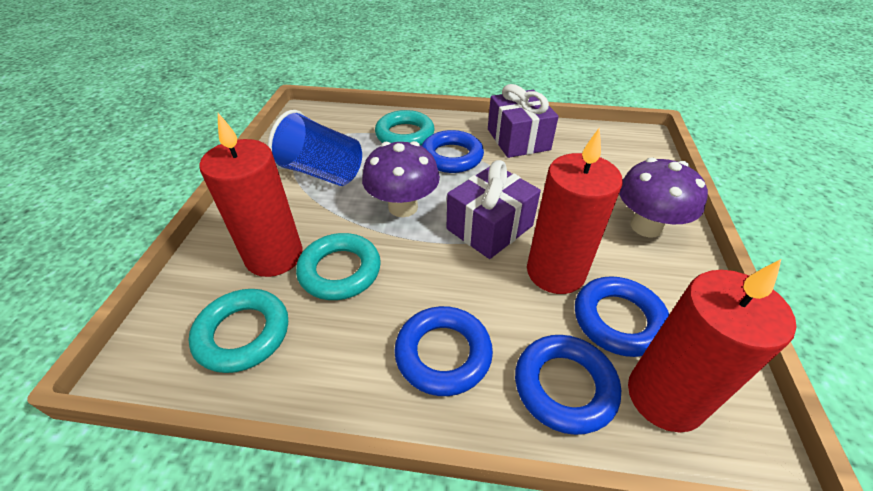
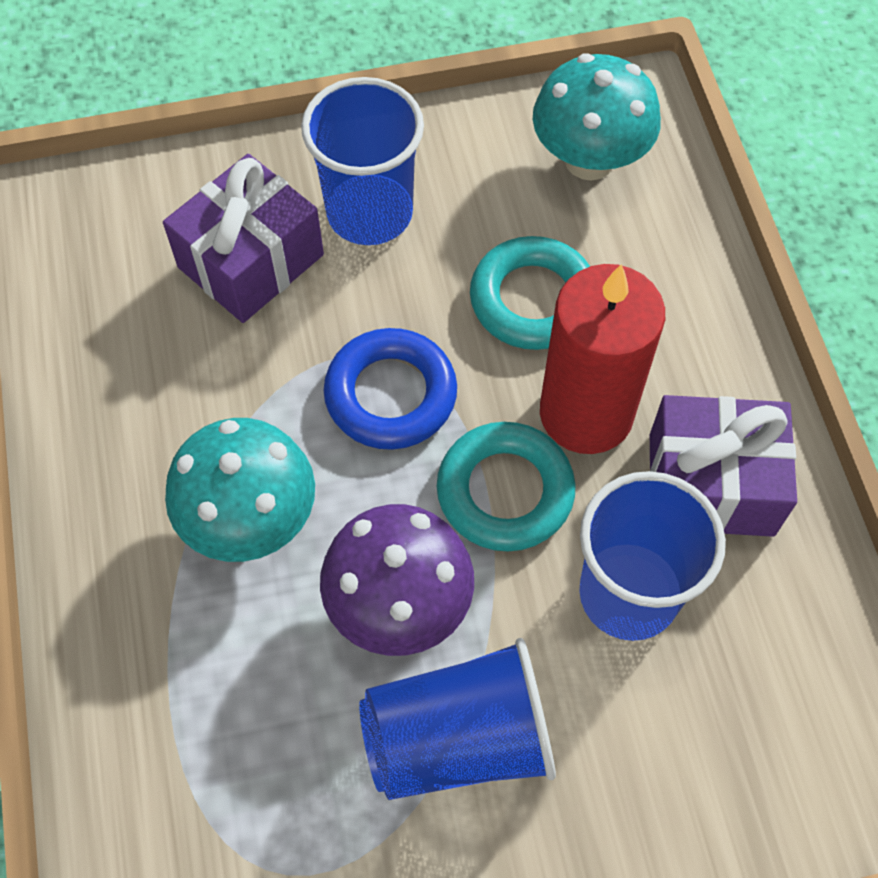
blue cup: 1 -> 3
blue ring: 4 -> 1
purple mushroom: 2 -> 1
red candle: 3 -> 1
turquoise mushroom: 0 -> 2
turquoise ring: 3 -> 2

